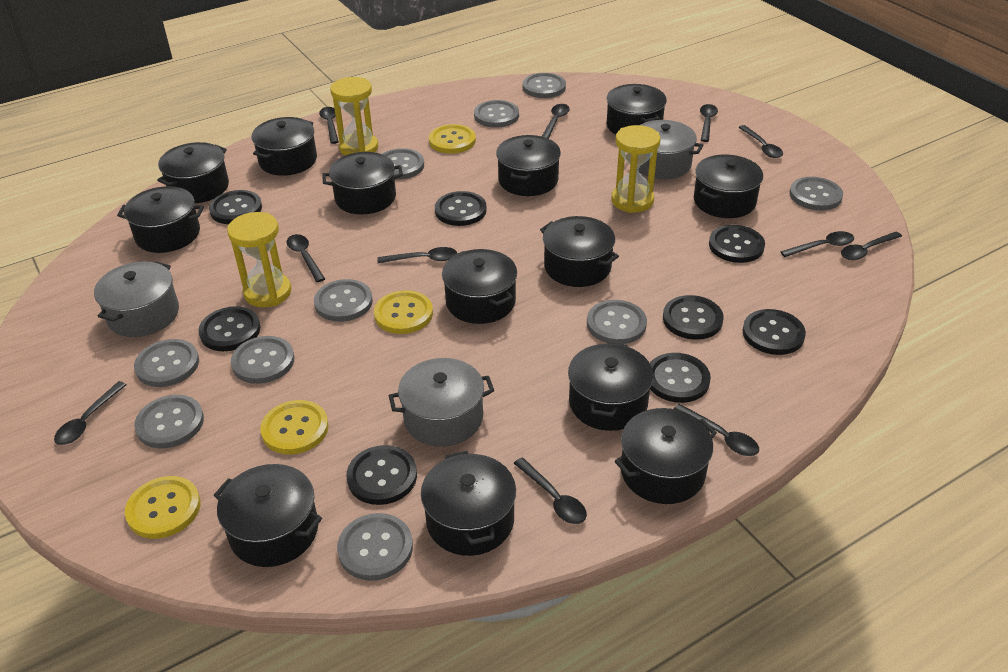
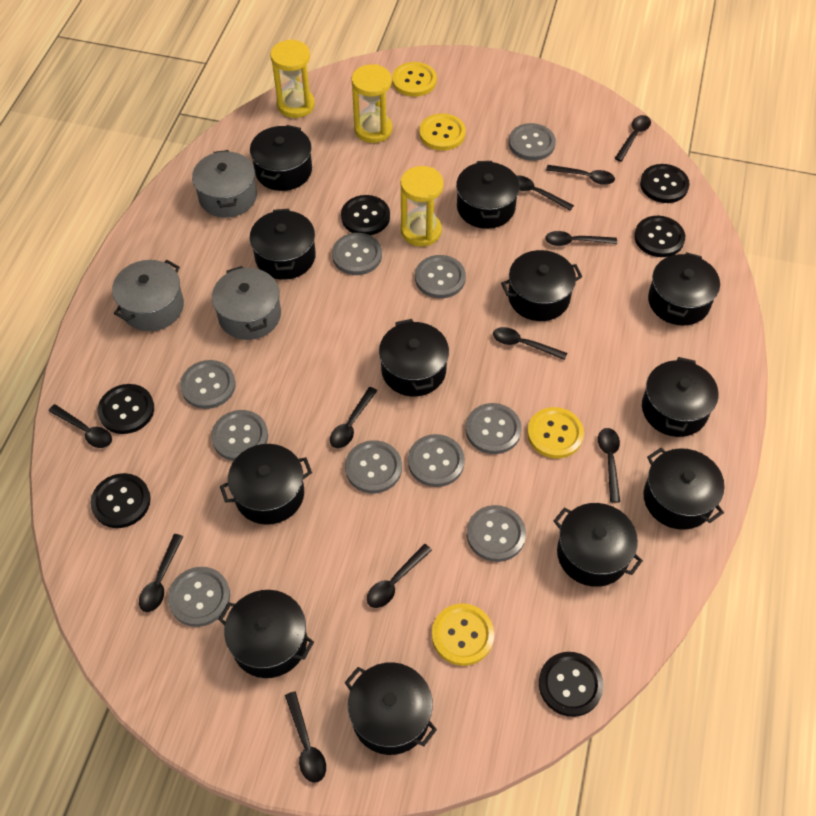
black button: 8 -> 6
black pot: 13 -> 12

